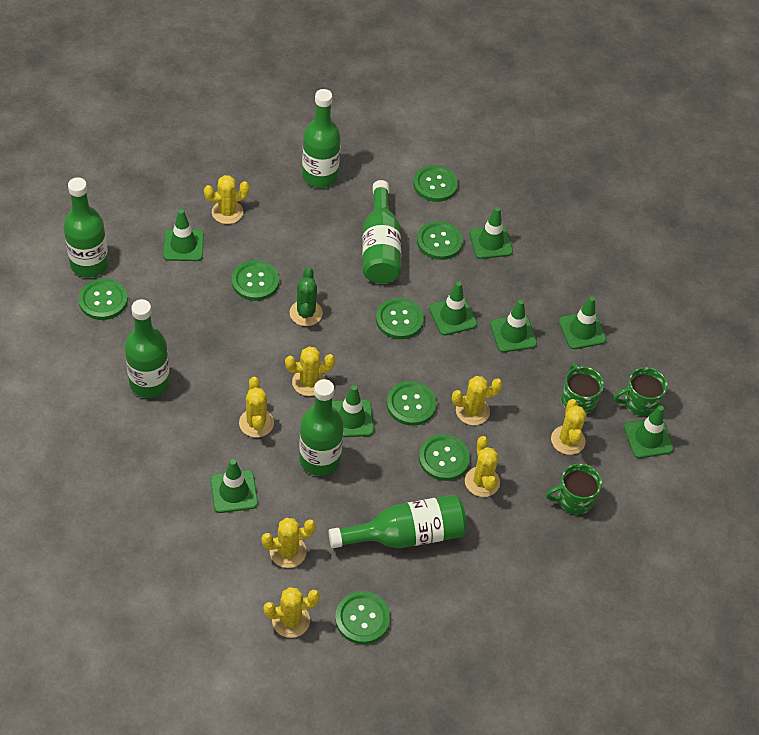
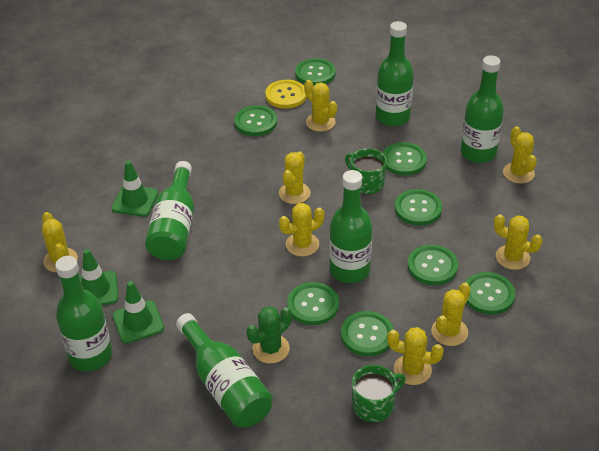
green mug: 3 -> 2
green traffic cone: 8 -> 3
yellow button: 0 -> 1

